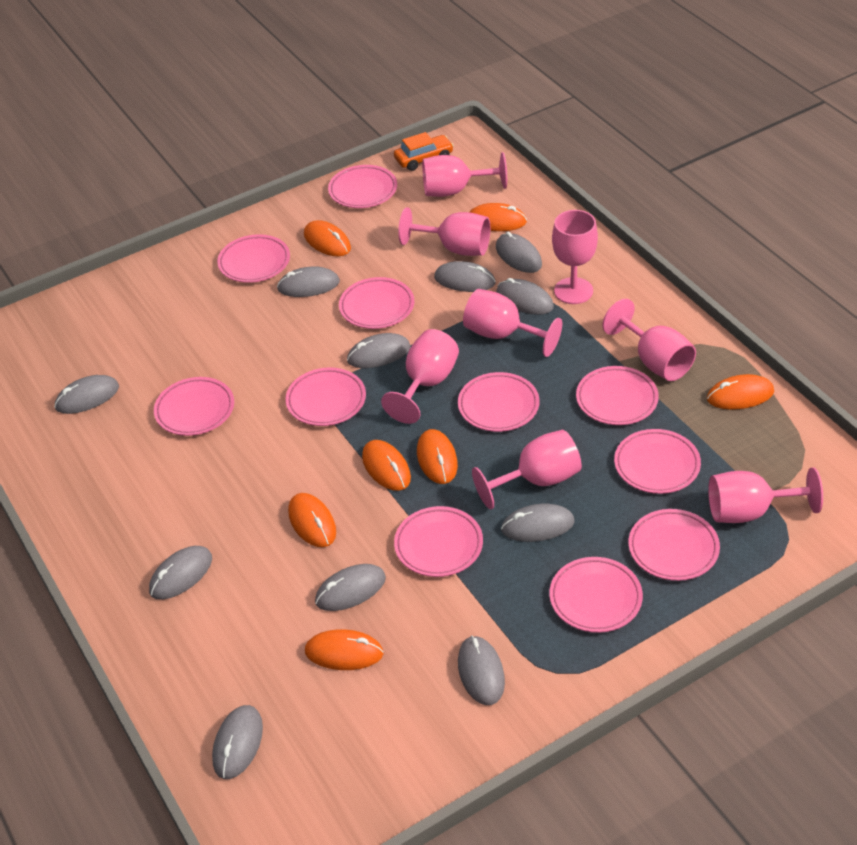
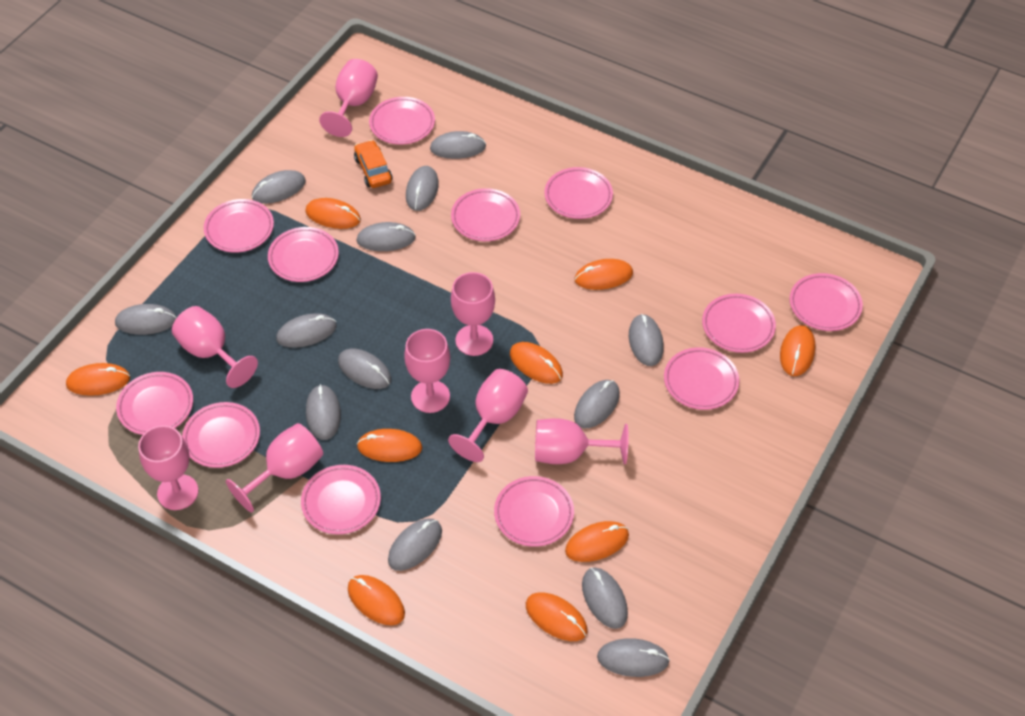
grey mouse: 11 -> 13
orange mouse: 7 -> 9
pink plate: 11 -> 12

